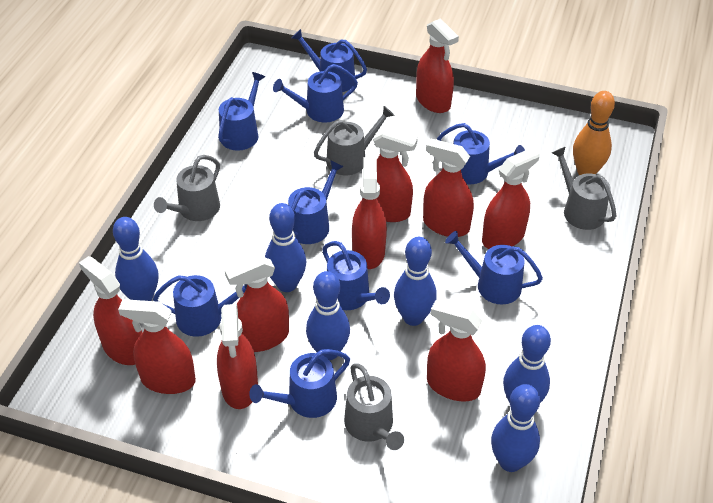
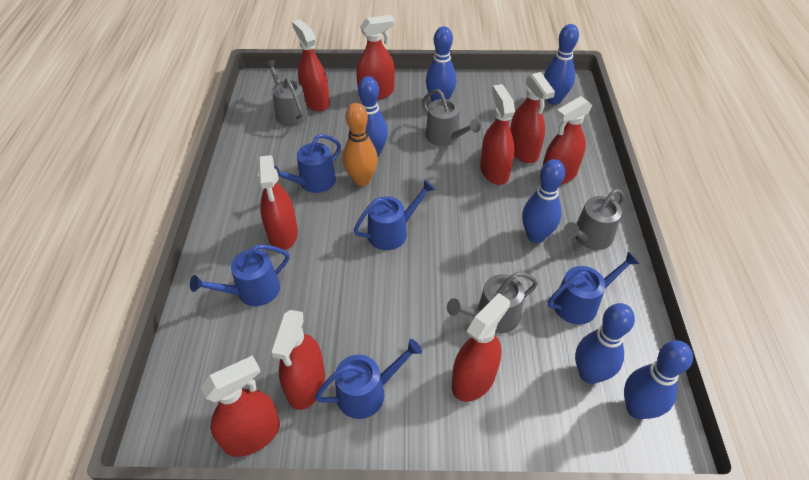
blue watering can: 9 -> 5
red spray bottle: 10 -> 9

